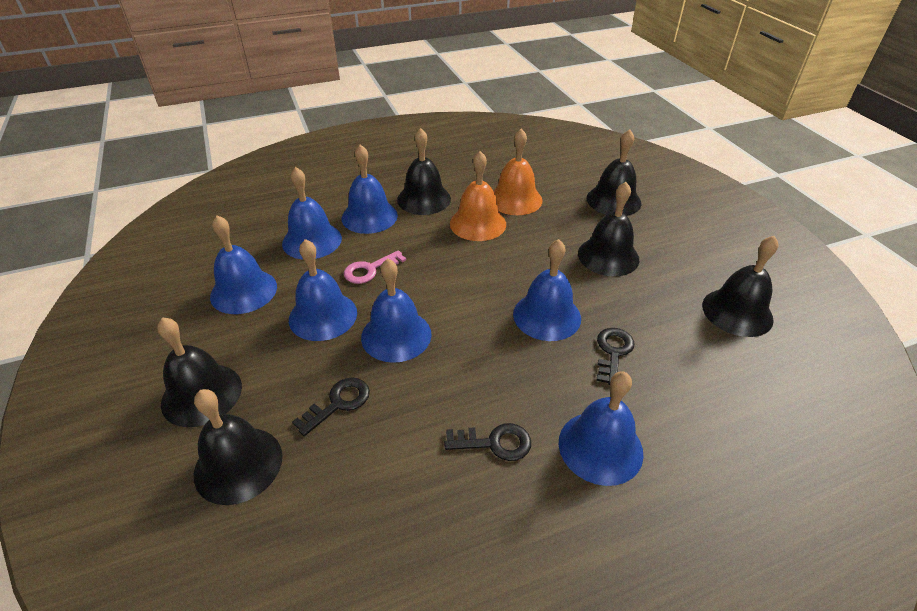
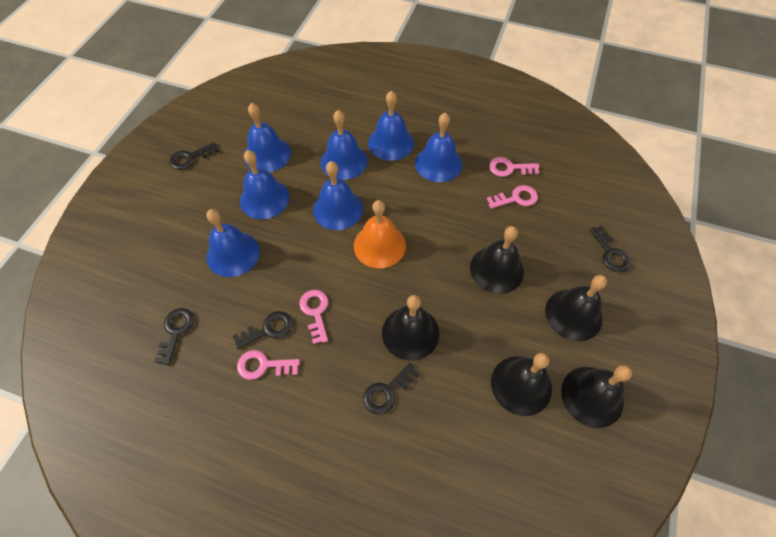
black bell: 6 -> 5
black key: 3 -> 5
orange bell: 2 -> 1
pink key: 1 -> 4

